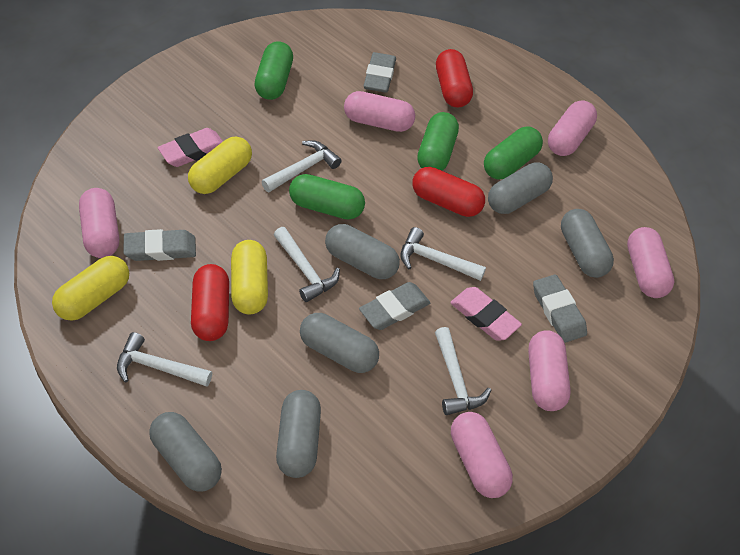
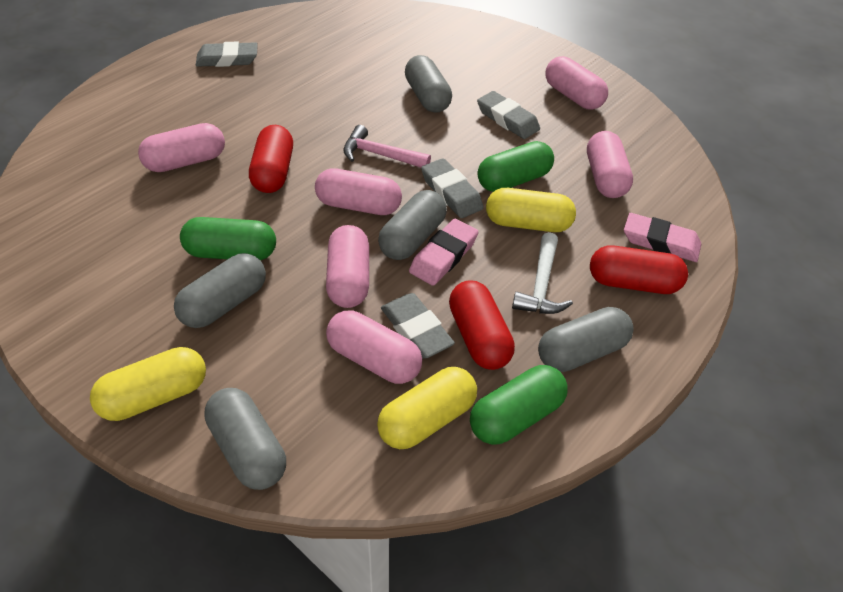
green capsule: 4 -> 3
grey capsule: 6 -> 5
pink hammer: 0 -> 1
white hammer: 5 -> 1

